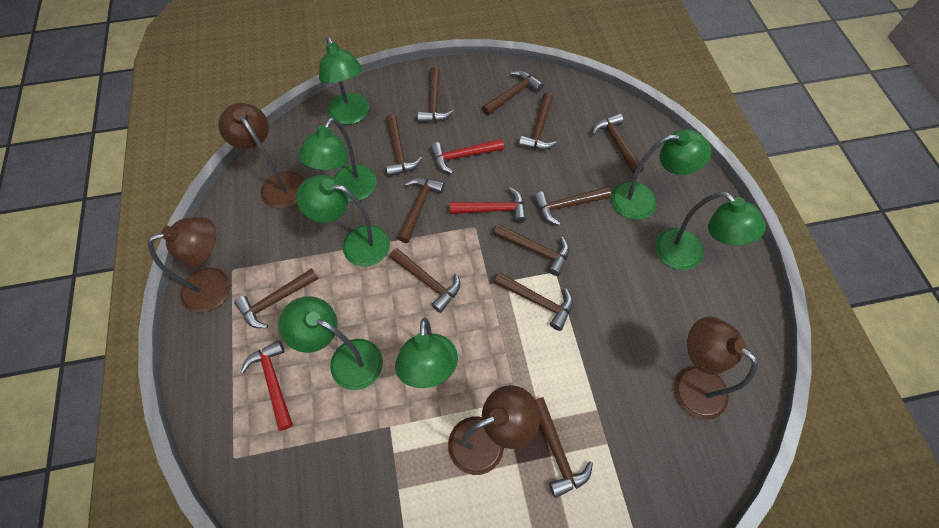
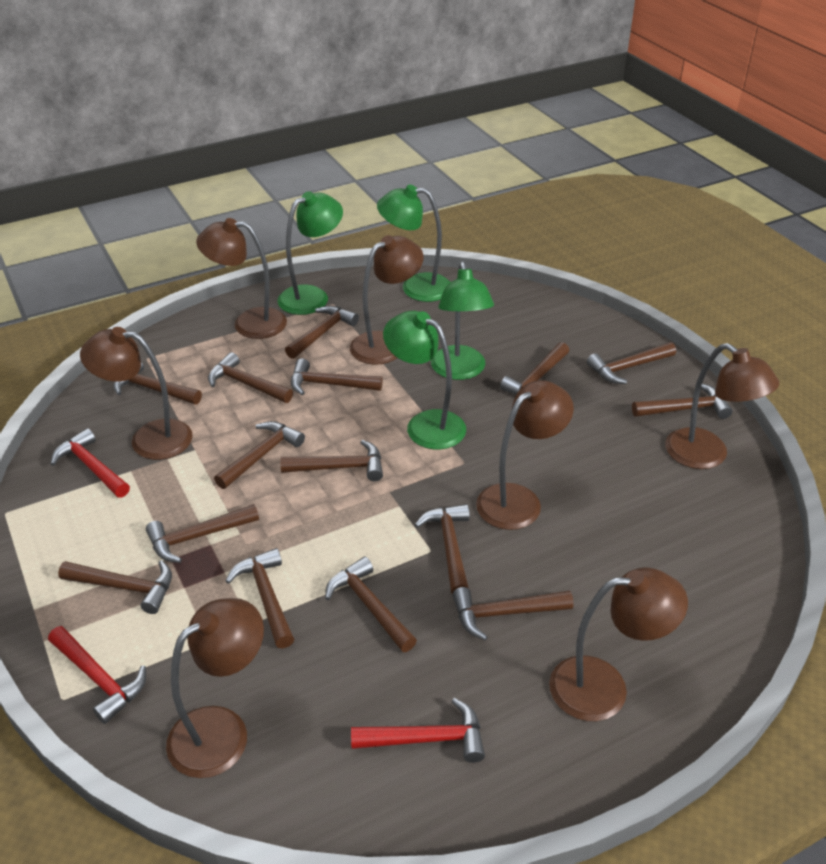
brown hammer: 12 -> 15
brown lamp: 4 -> 7
green lamp: 7 -> 4

